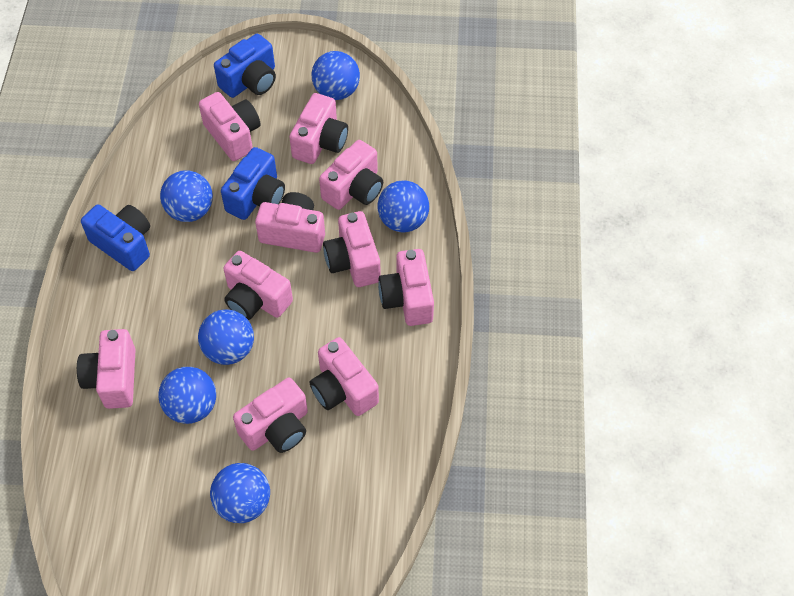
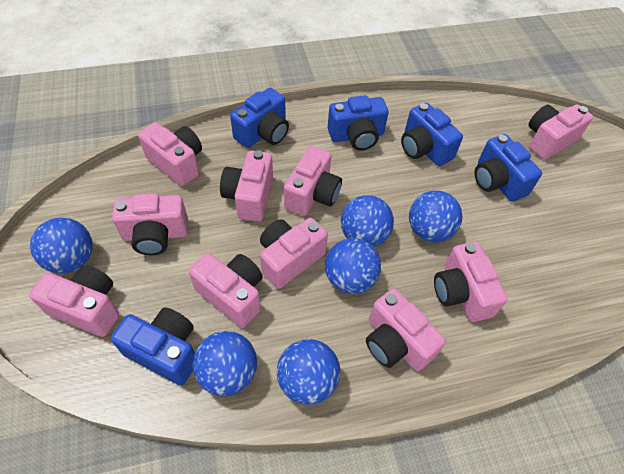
blue camera: 3 -> 5

